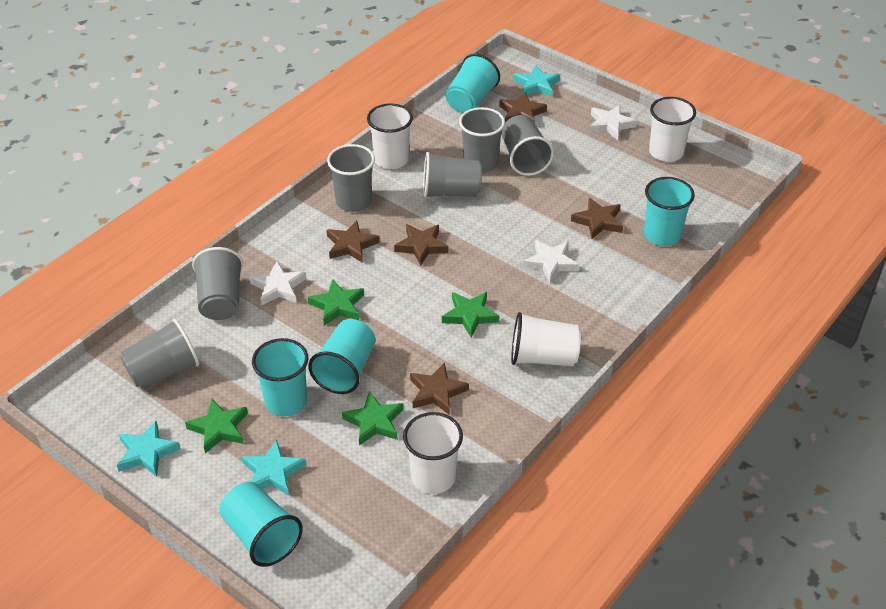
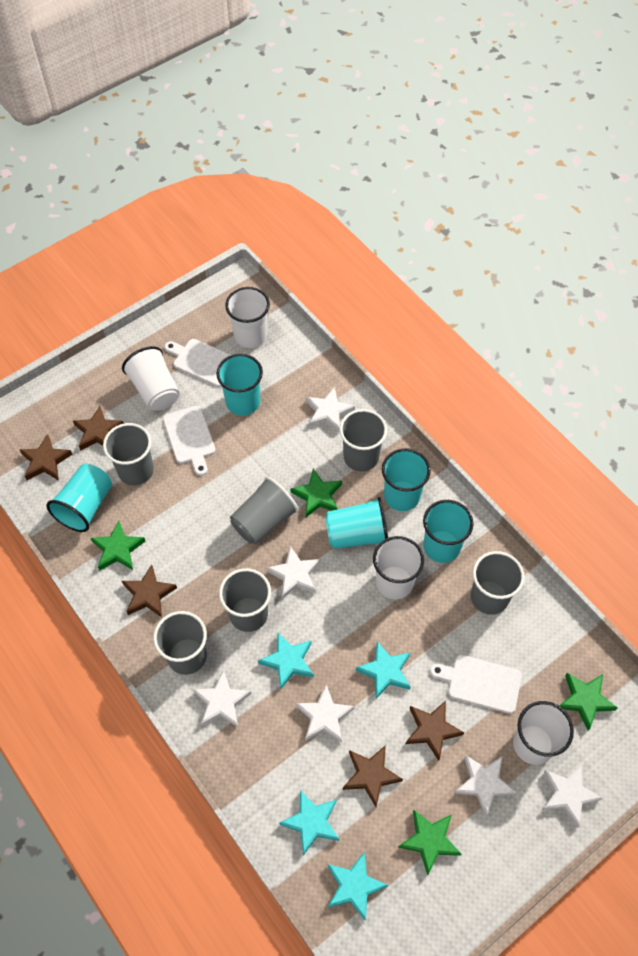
turquoise star: 3 -> 4
white cutting board: 0 -> 3
white star: 3 -> 6

